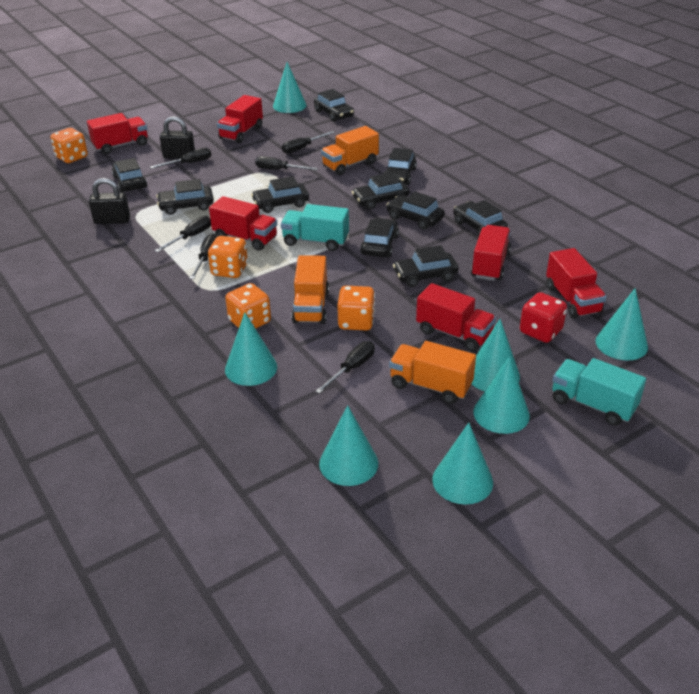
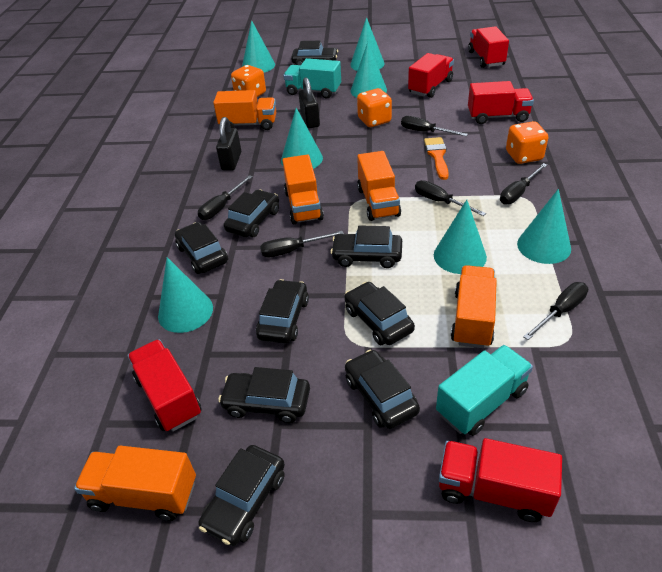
black car: 10 -> 9
orange brush: 0 -> 1
orange dice: 4 -> 3
orange truck: 3 -> 5
red dice: 1 -> 0
red truck: 6 -> 5

